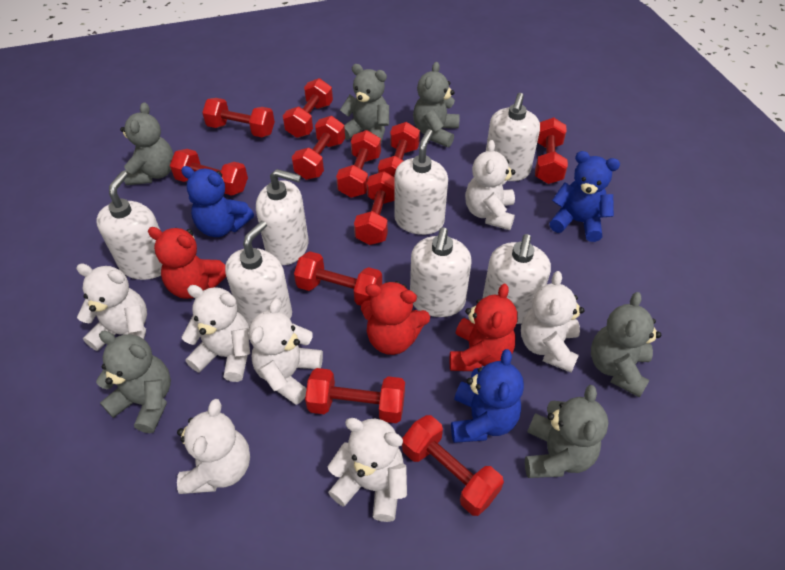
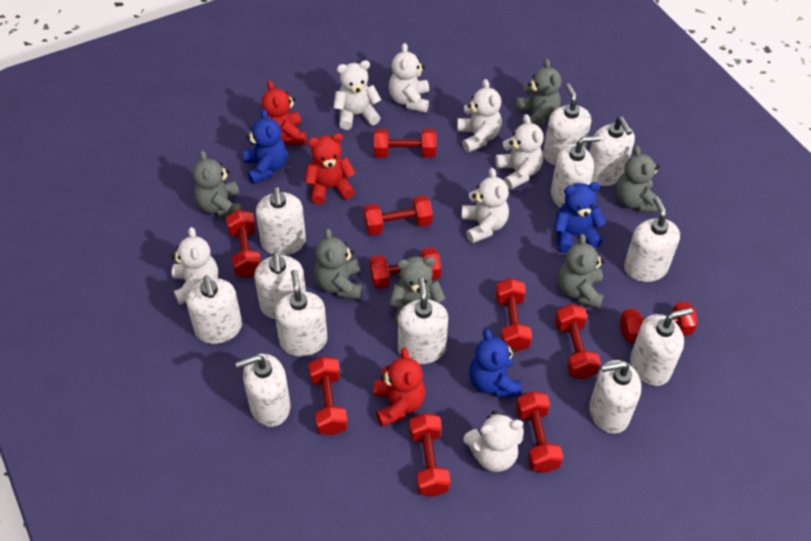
red dumbbell: 11 -> 10
white soap dispenser: 7 -> 12

